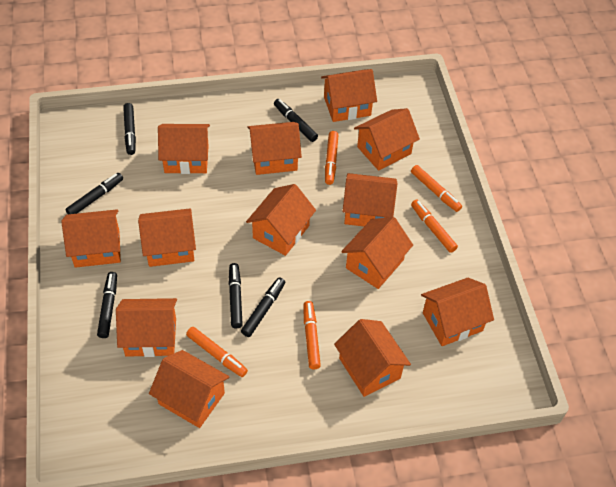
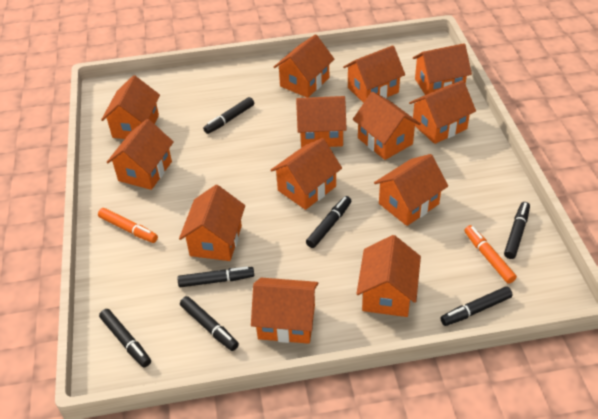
black marker: 6 -> 7
orange marker: 5 -> 2

